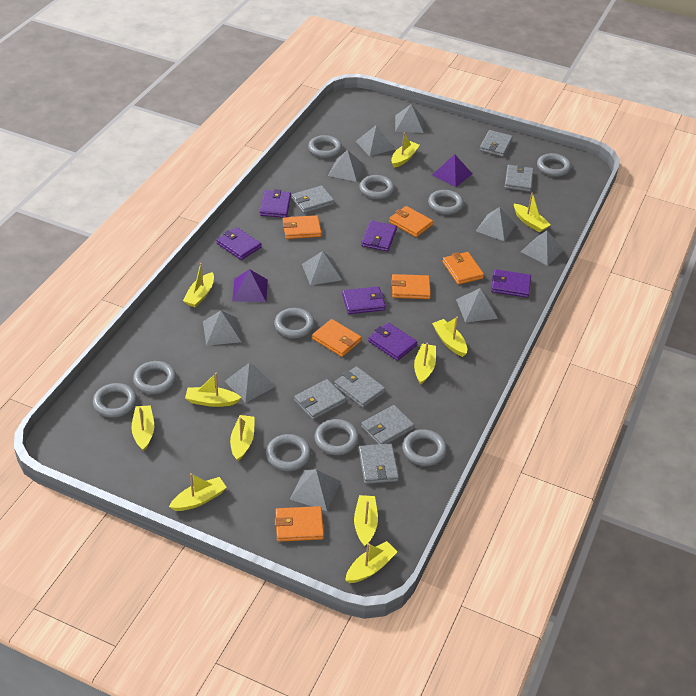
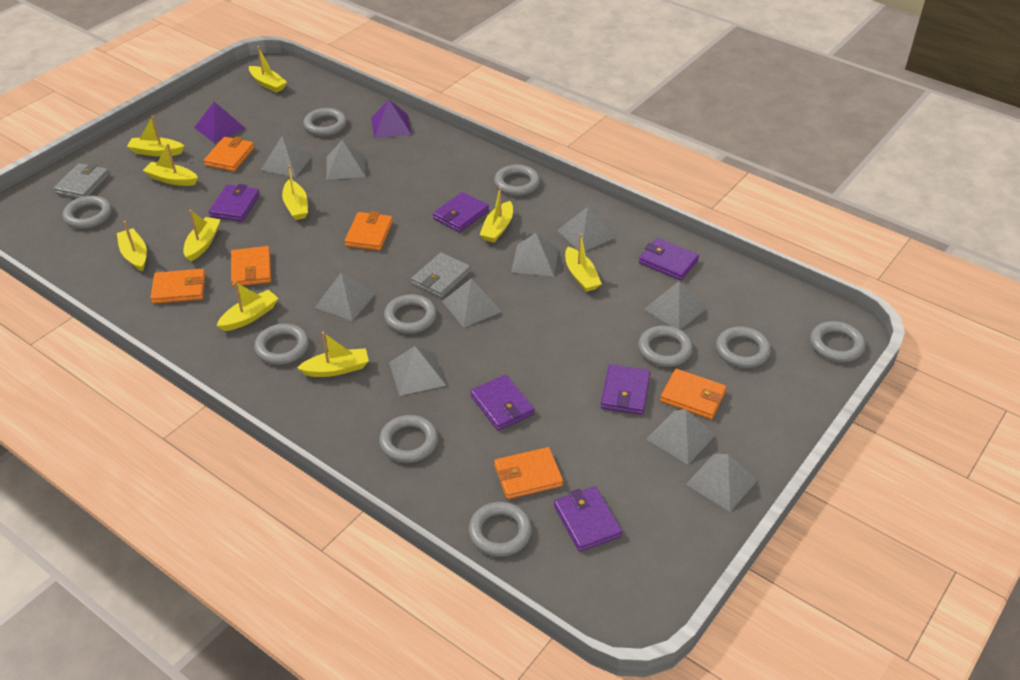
grey wallet: 7 -> 2
yellow boat: 11 -> 10

